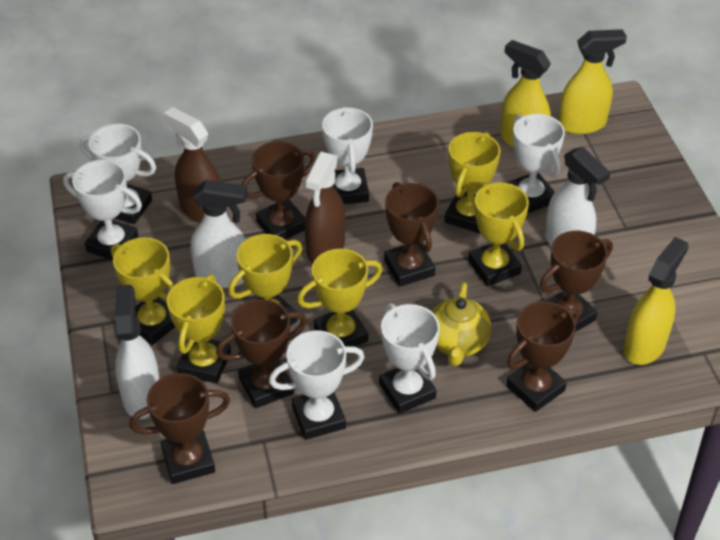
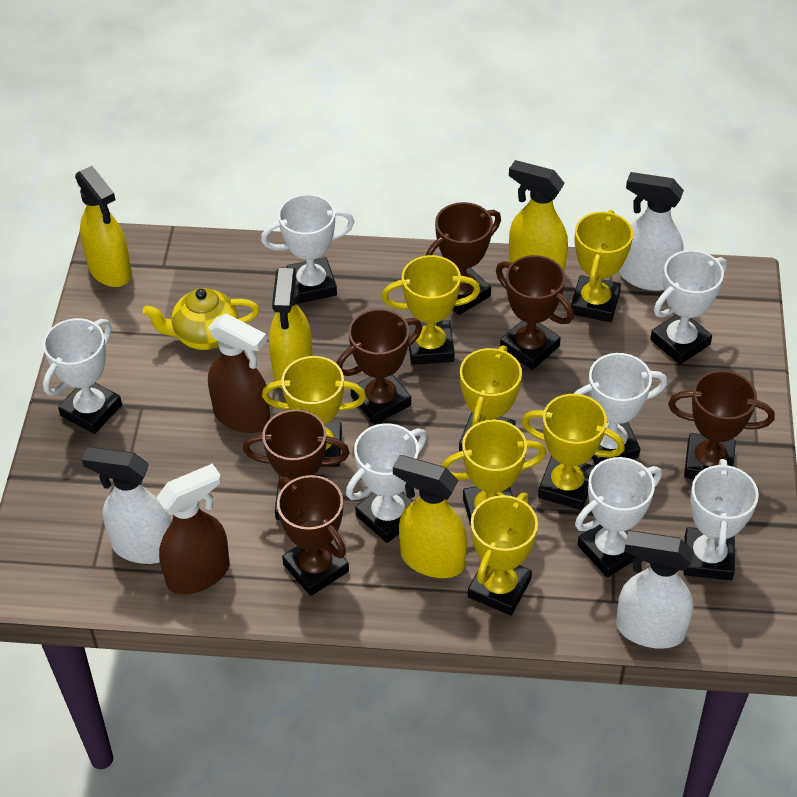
white trophy: 6 -> 7
yellow spray bottle: 3 -> 4
yellow trophy: 6 -> 7

